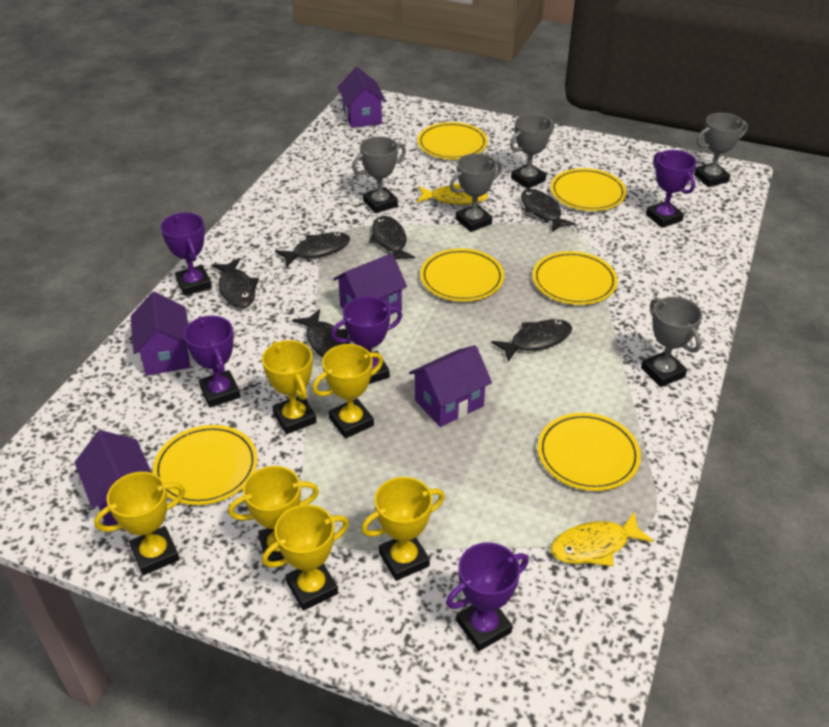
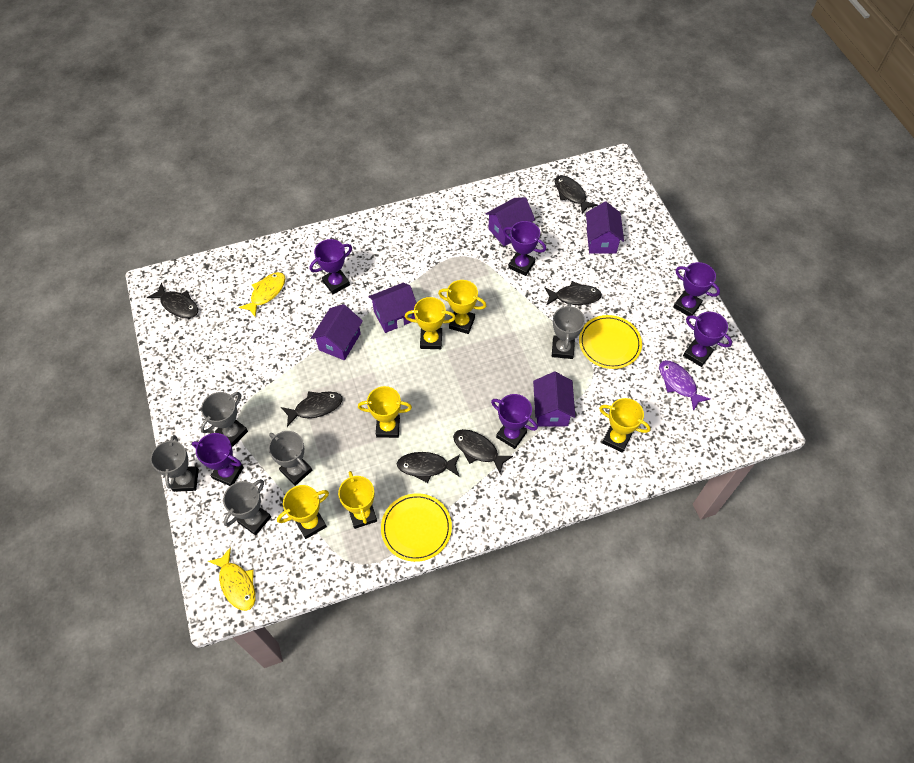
purple fish: 0 -> 1
purple trophy: 5 -> 6
yellow plate: 6 -> 2

